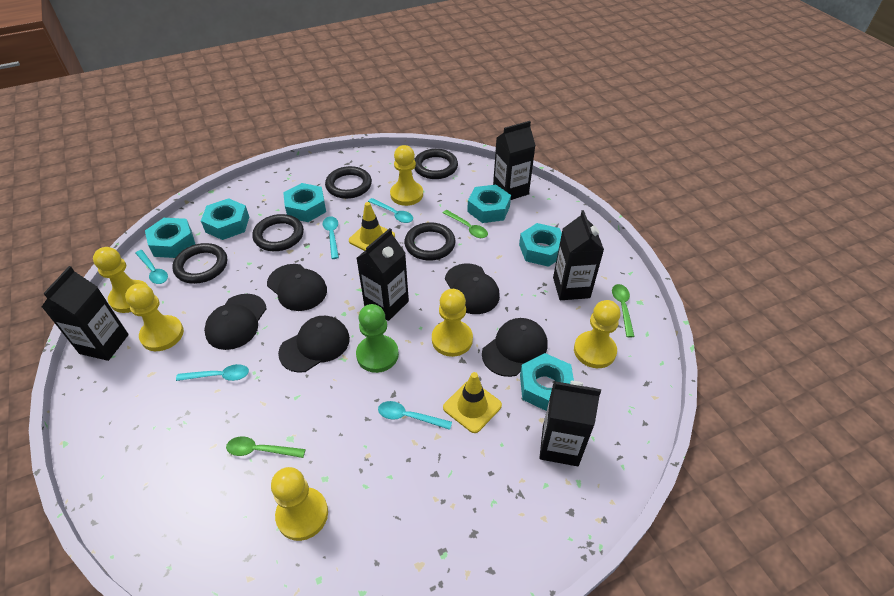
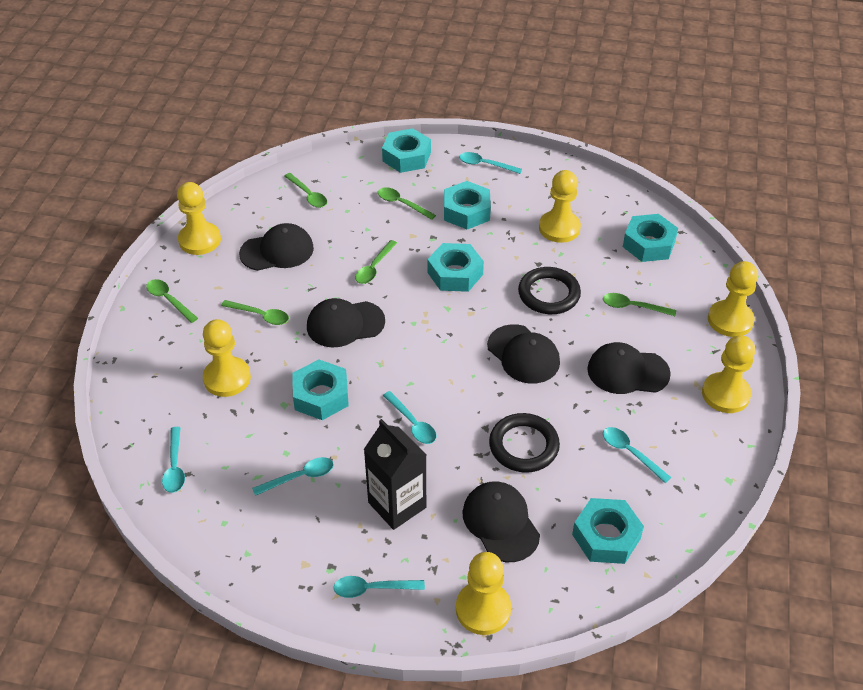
black carton: 5 -> 1
black ring: 5 -> 2
green pawn: 1 -> 0
green spoon: 3 -> 6
turquoise spoon: 5 -> 6
yellow traffic cone: 2 -> 0

